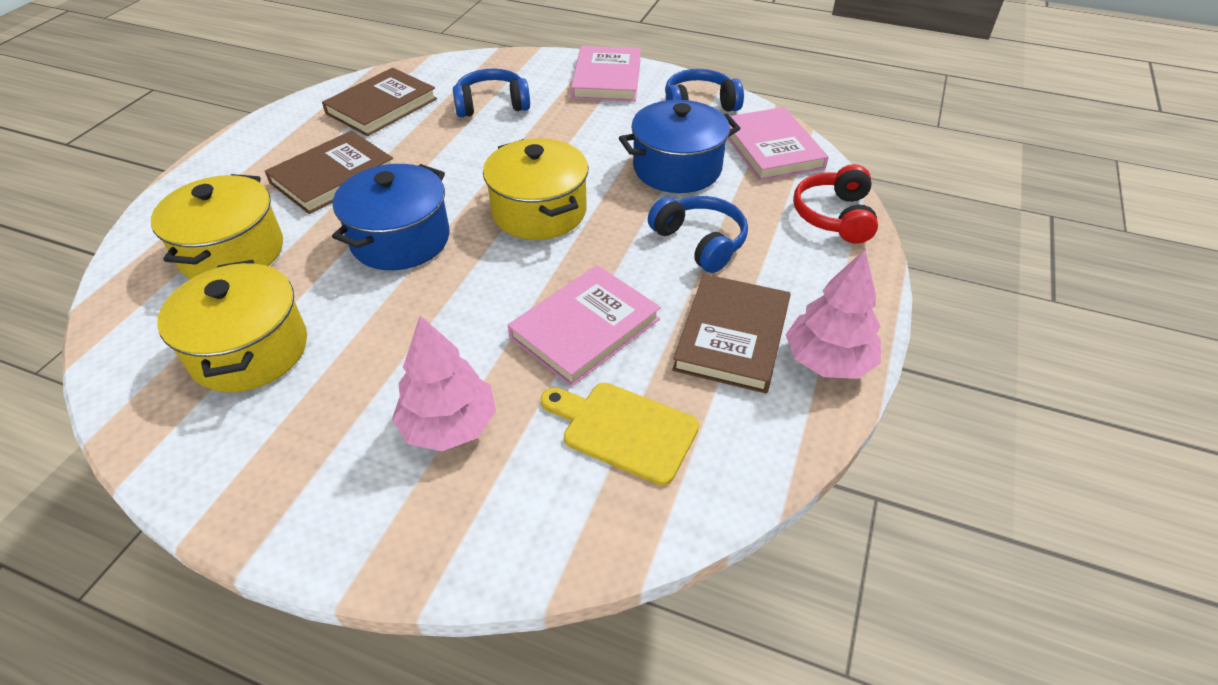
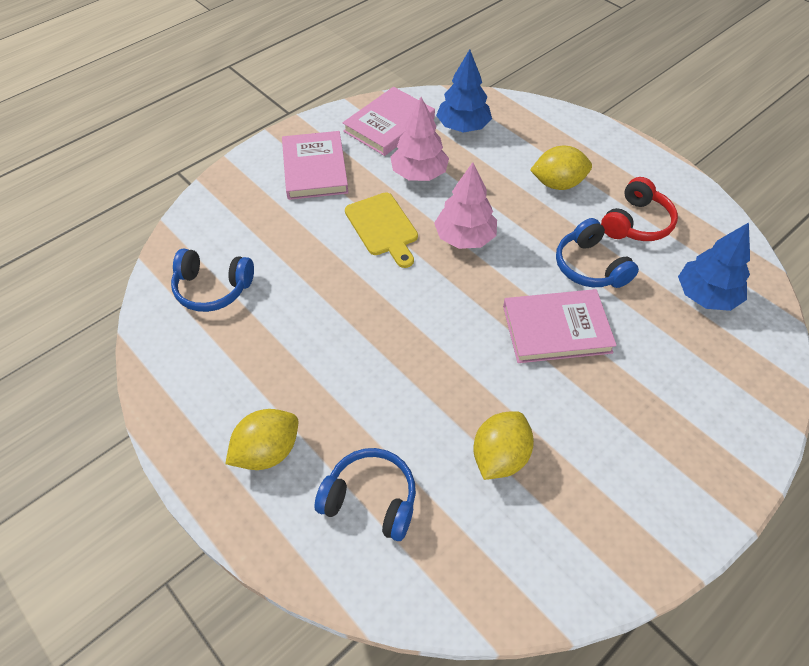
blue pot: 2 -> 0
blue tree: 0 -> 2
brown book: 3 -> 0
yellow lemon: 0 -> 3
yellow pot: 3 -> 0

